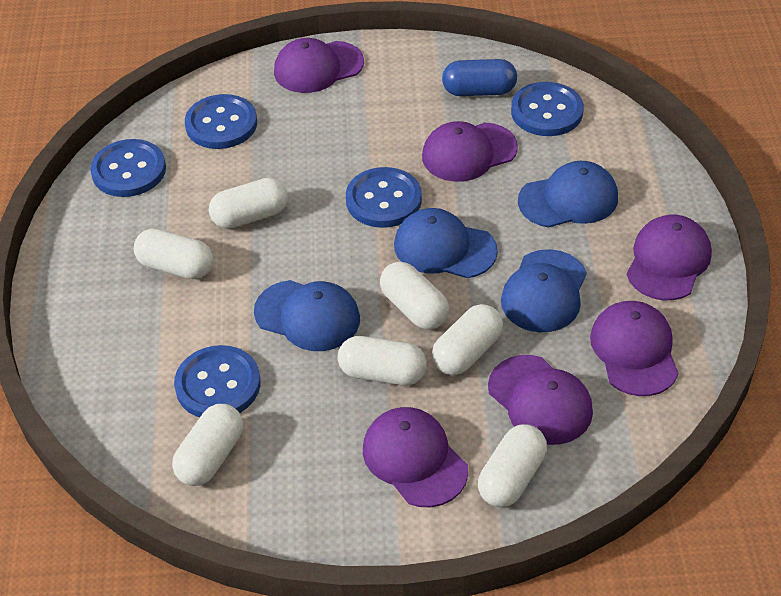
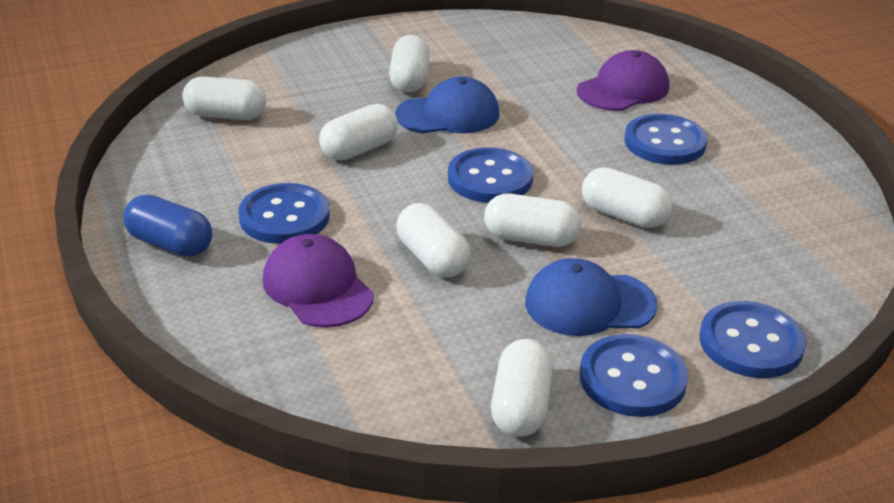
blue cap: 4 -> 2
purple cap: 6 -> 2

